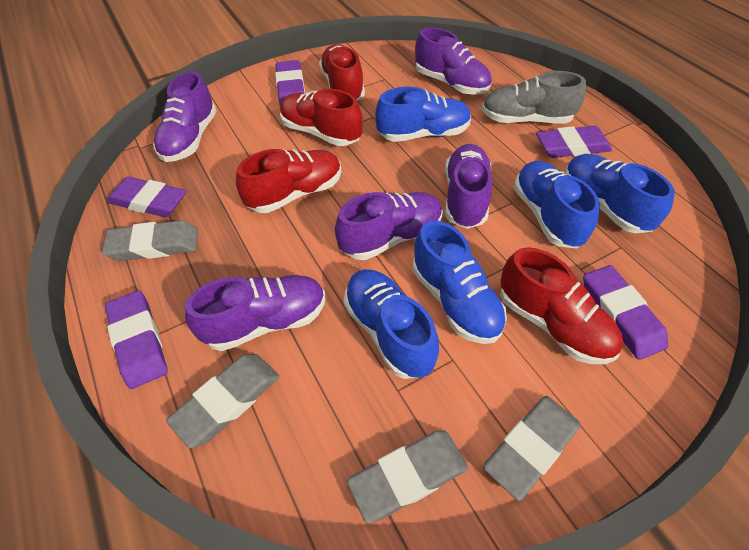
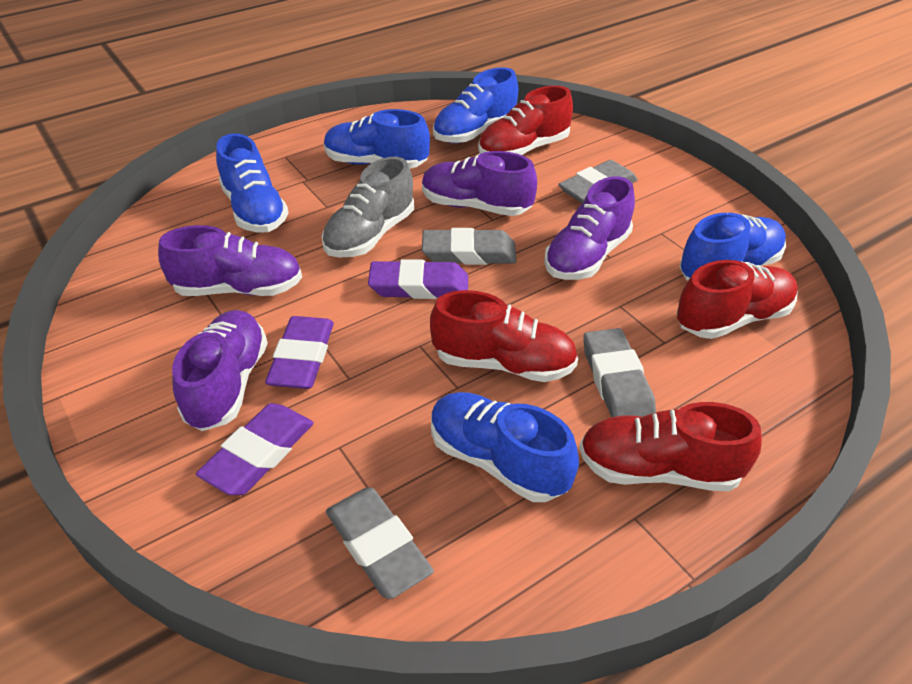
purple eraser: 5 -> 3
purple shoe: 5 -> 4

